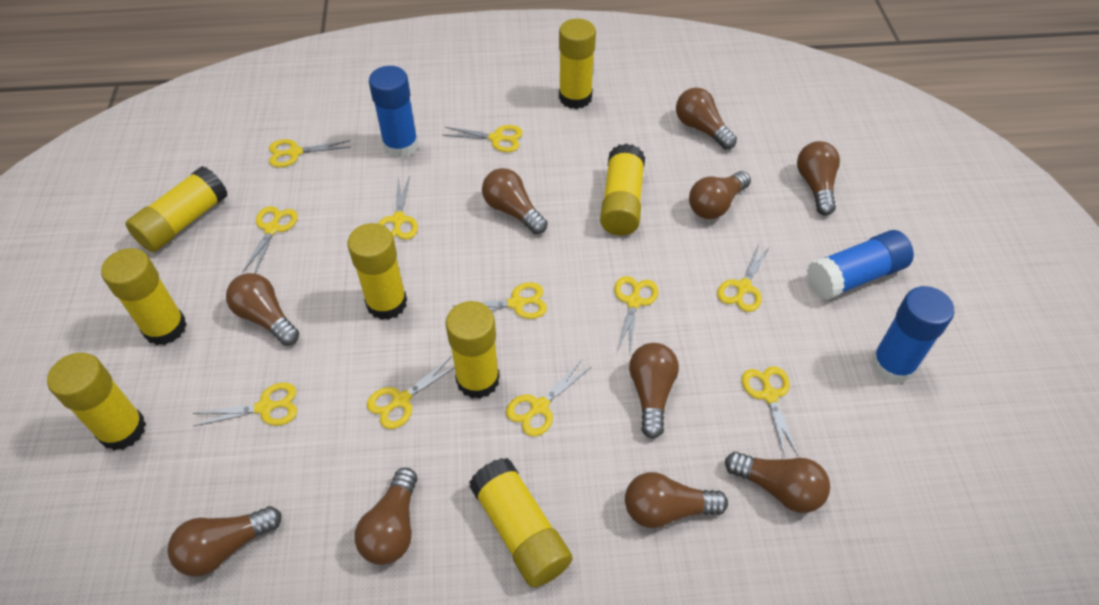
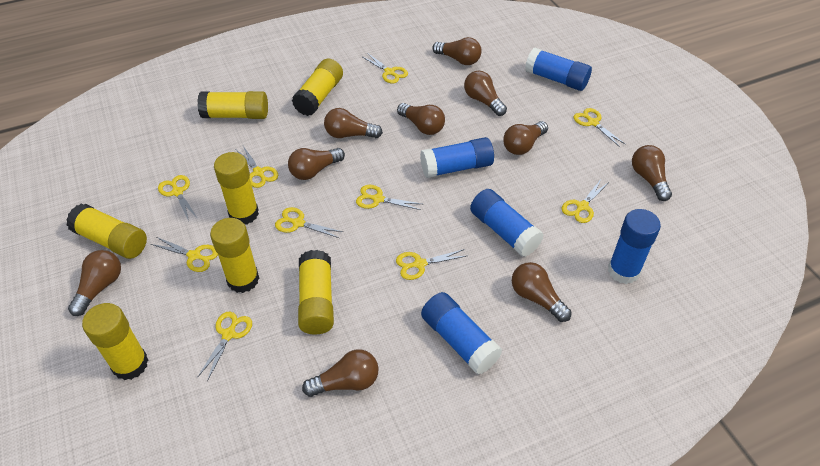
blue glue stick: 3 -> 5
yellow glue stick: 8 -> 7
yellow scissors: 11 -> 10

